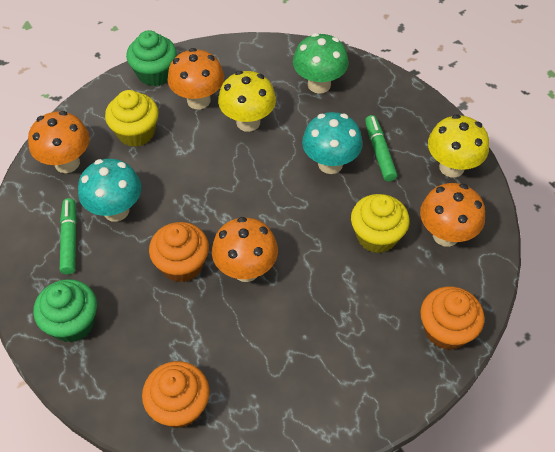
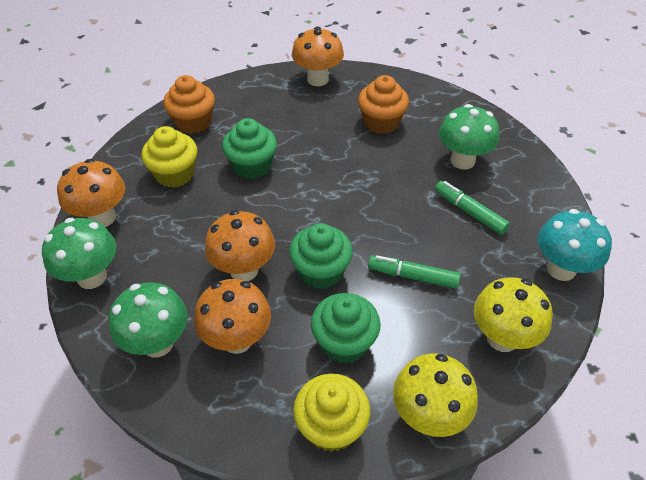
green cupcake: 2 -> 3
green mushroom: 1 -> 3
orange cupcake: 3 -> 2
turquoise mushroom: 2 -> 1

